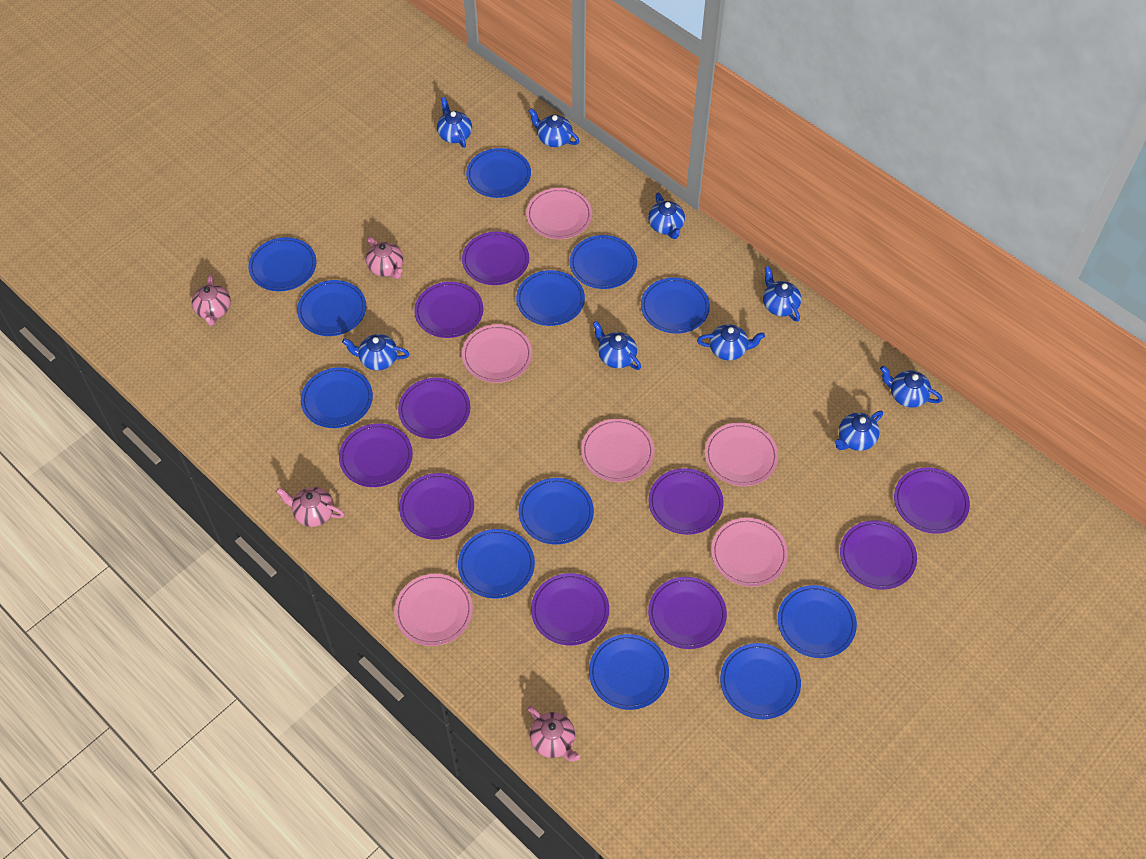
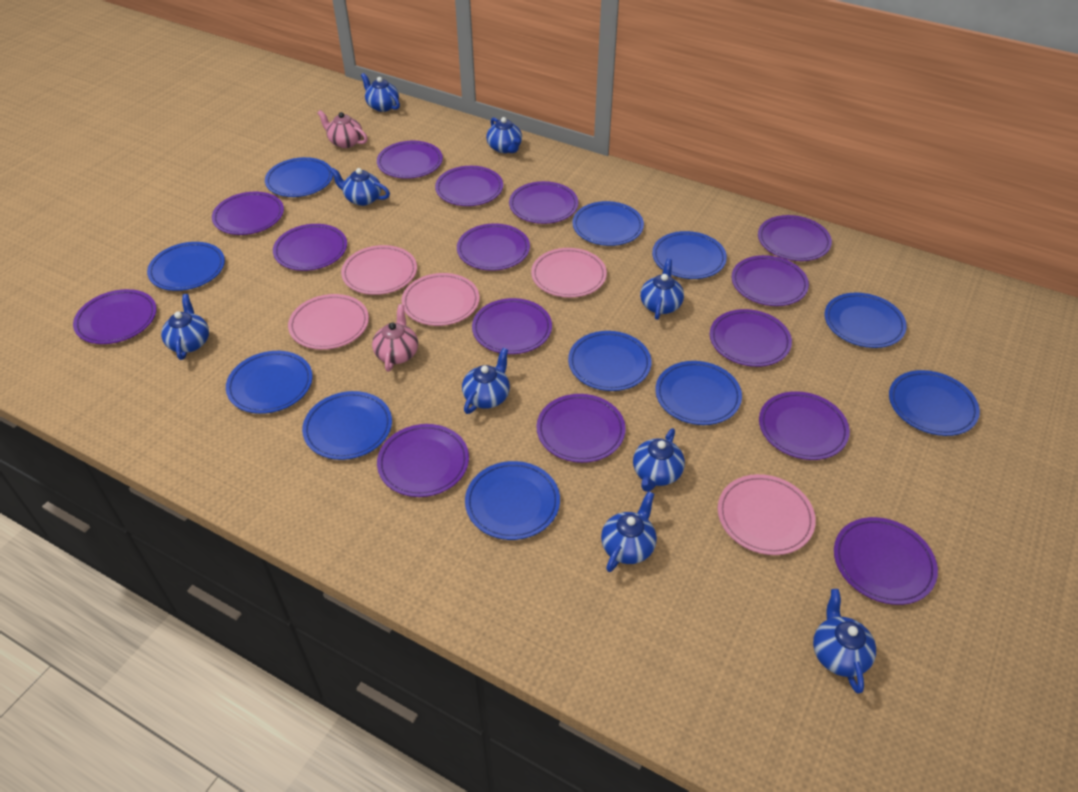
blue plate: 12 -> 11
pink plate: 6 -> 5
pink teapot: 4 -> 2
purple plate: 10 -> 15

